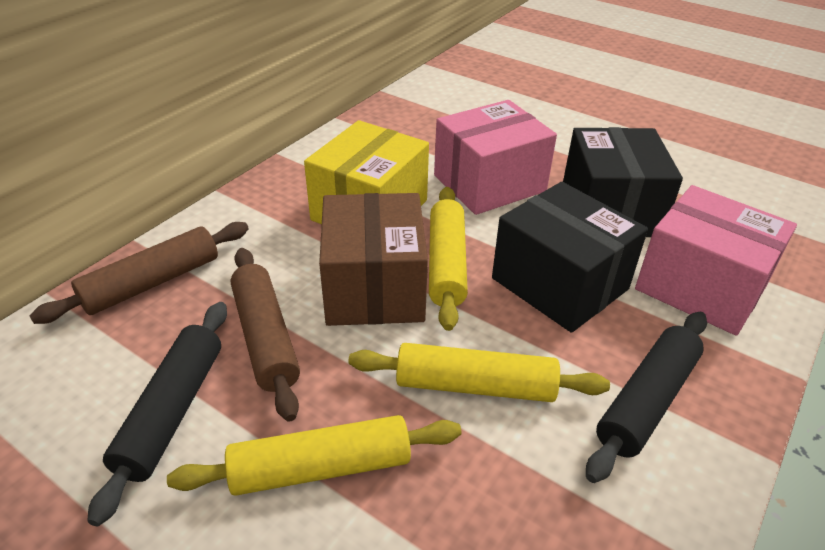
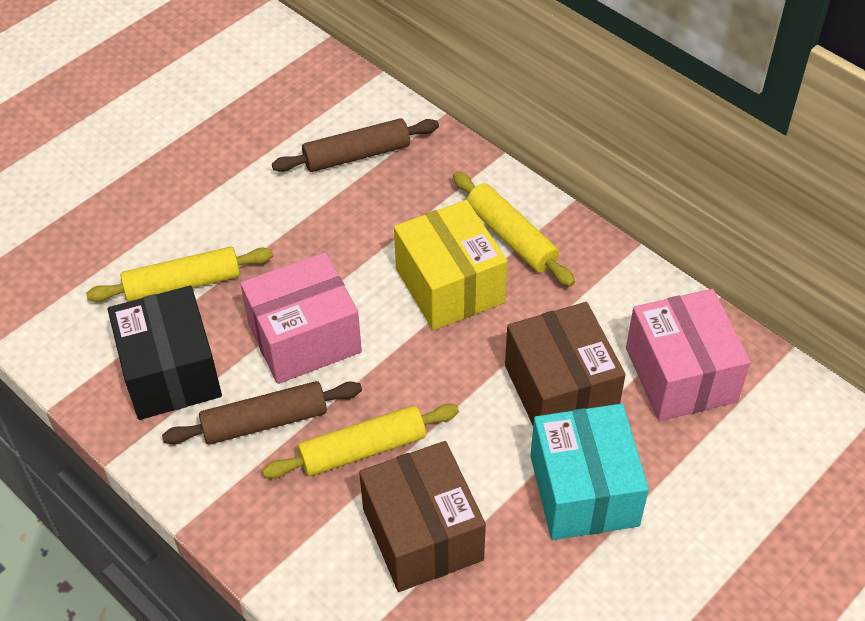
black box: 2 -> 1
black rolling pin: 2 -> 0
brown box: 1 -> 2
turquoise box: 0 -> 1

